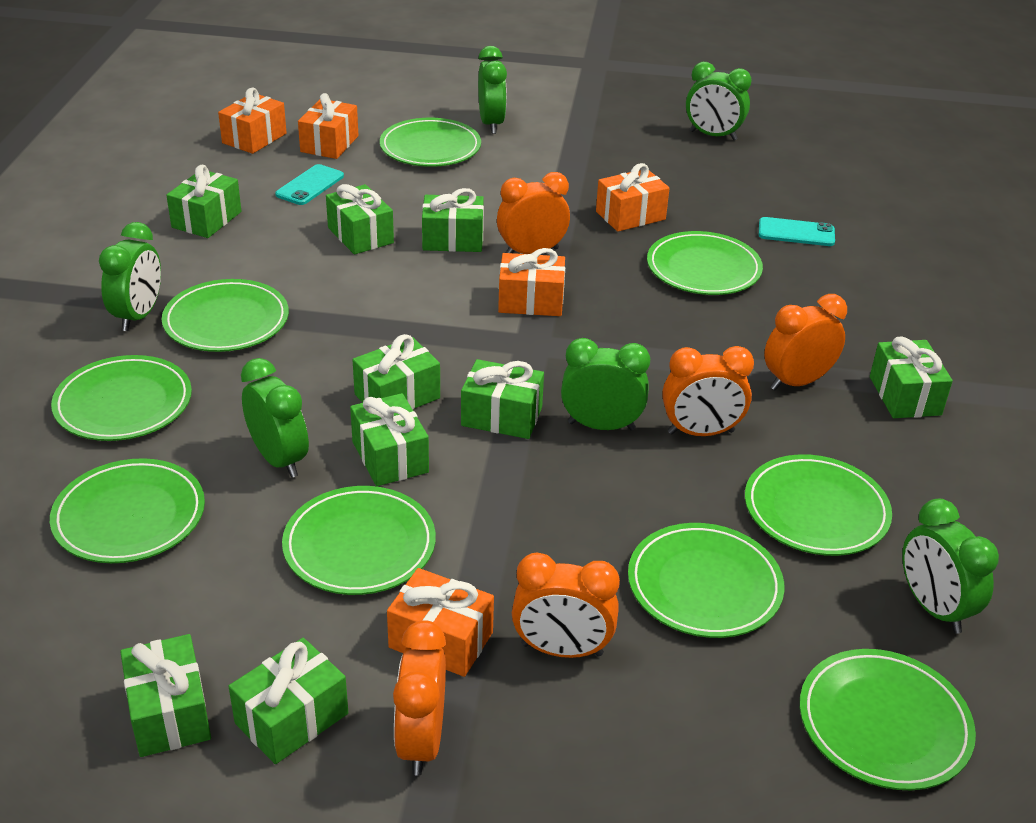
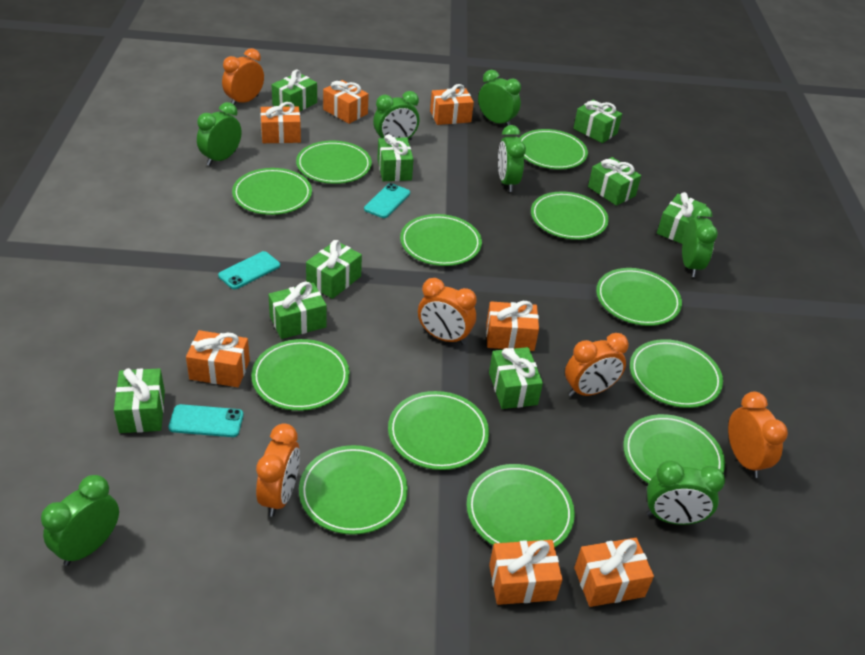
green clock: 6 -> 7
green plate: 9 -> 12
orange gift: 5 -> 7
turquoise phone: 2 -> 3

